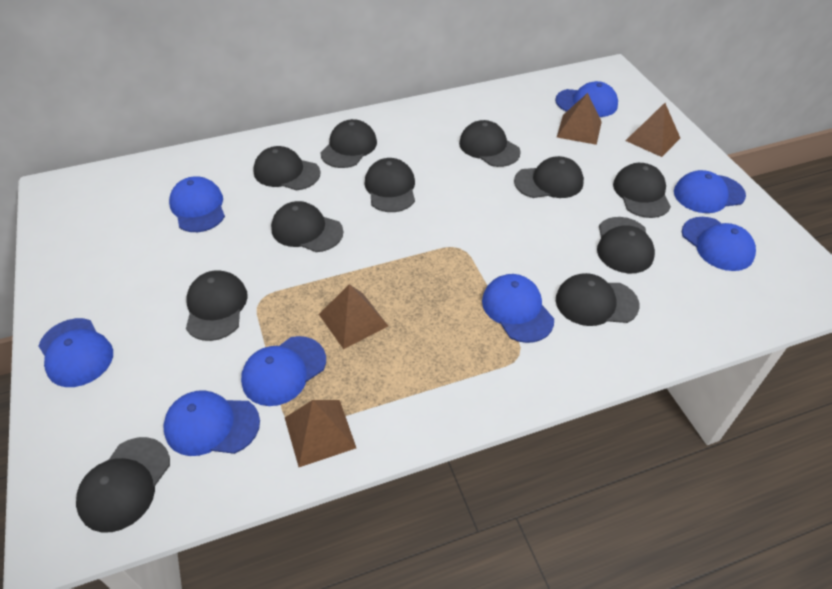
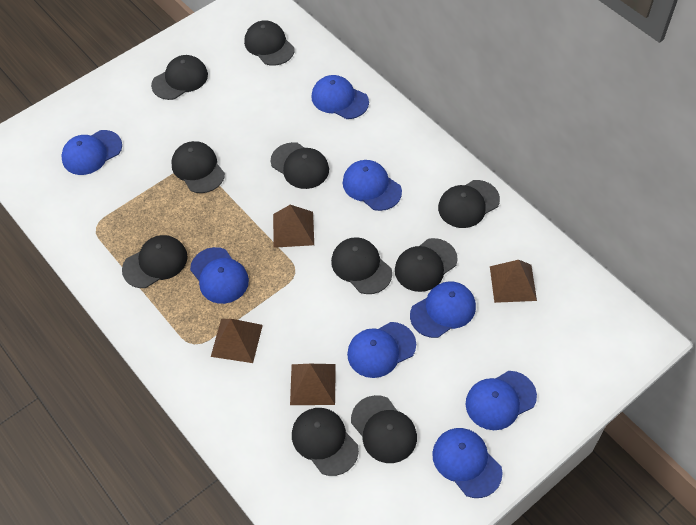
black cap: 11 -> 10

